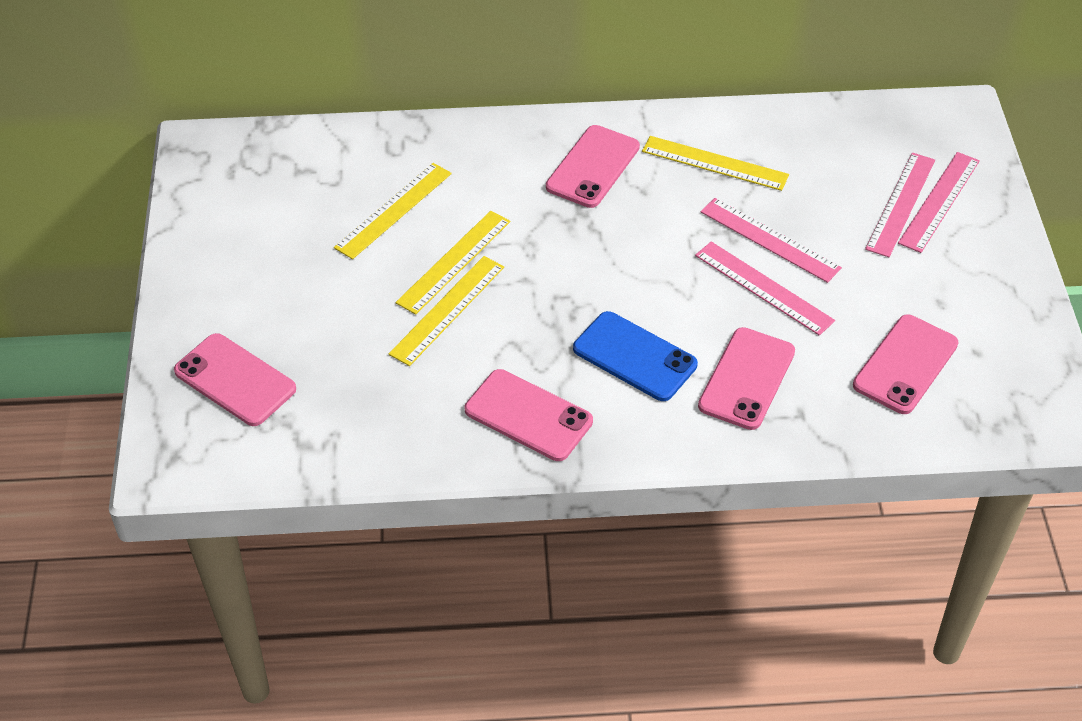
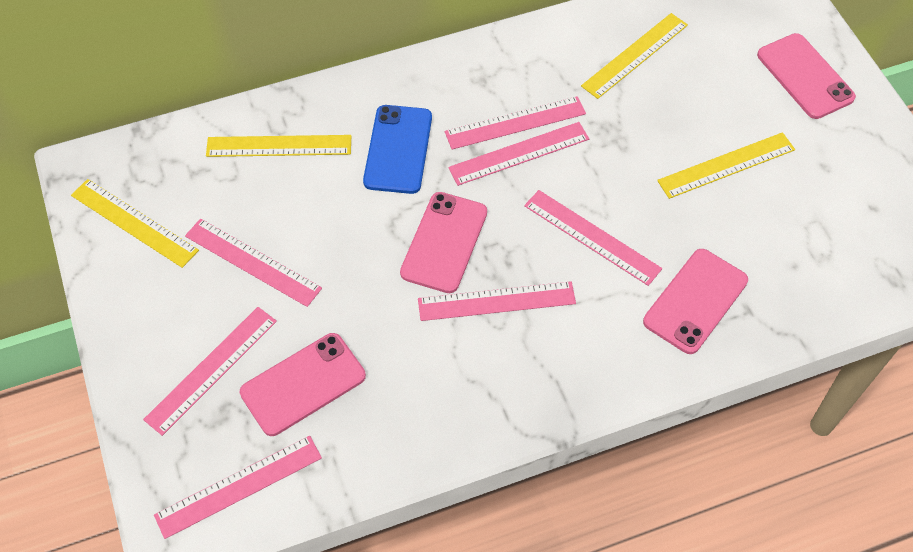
pink phone: 5 -> 4
pink ruler: 4 -> 7

